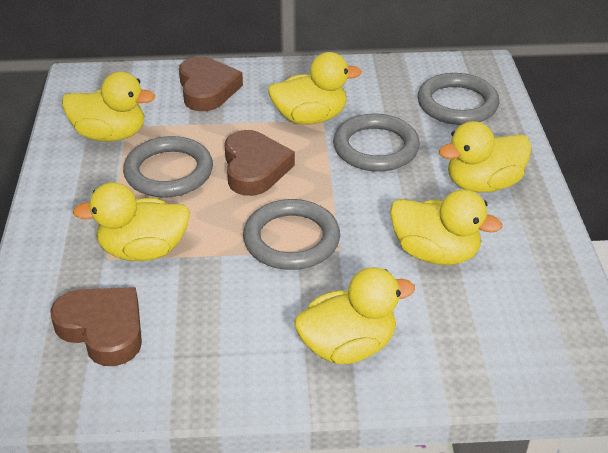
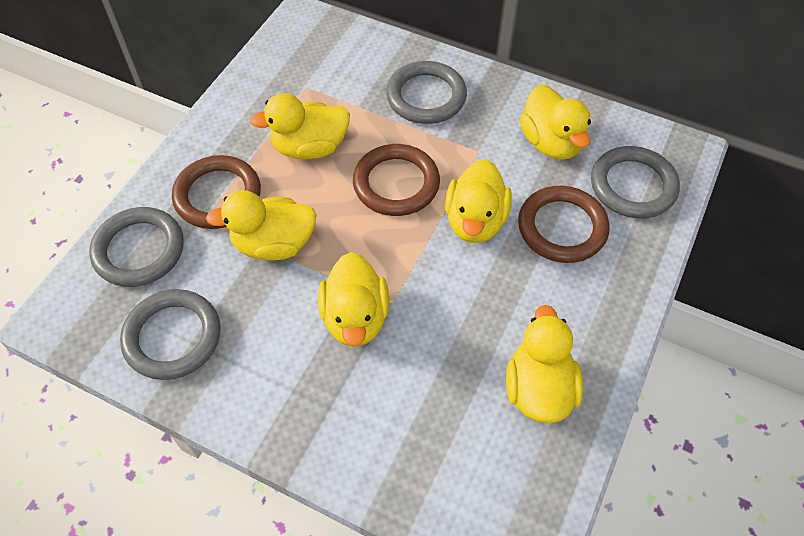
brown heart: 3 -> 0
brown ring: 0 -> 3

